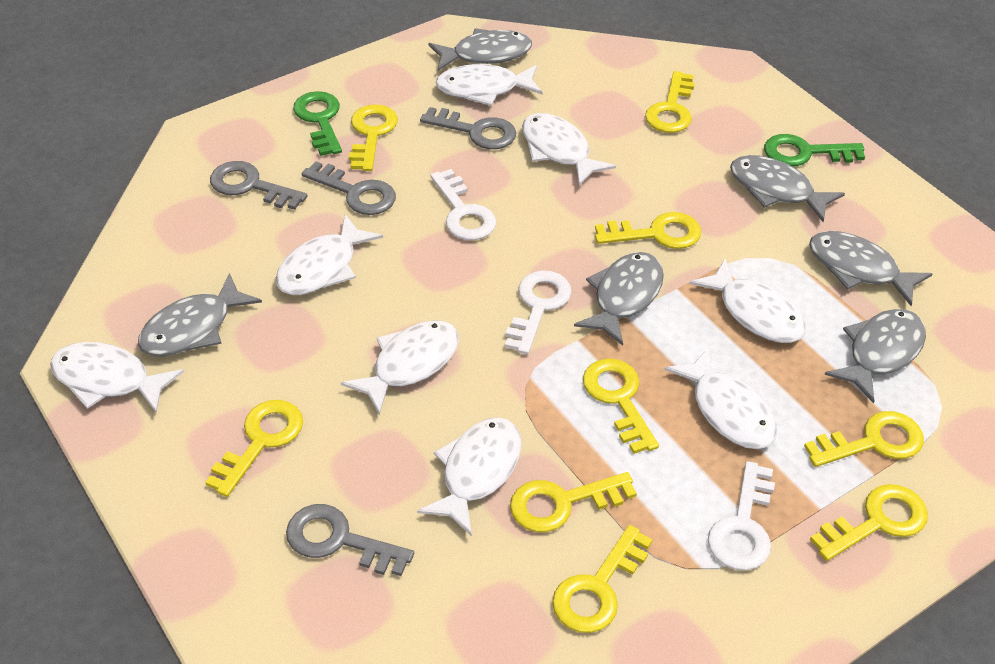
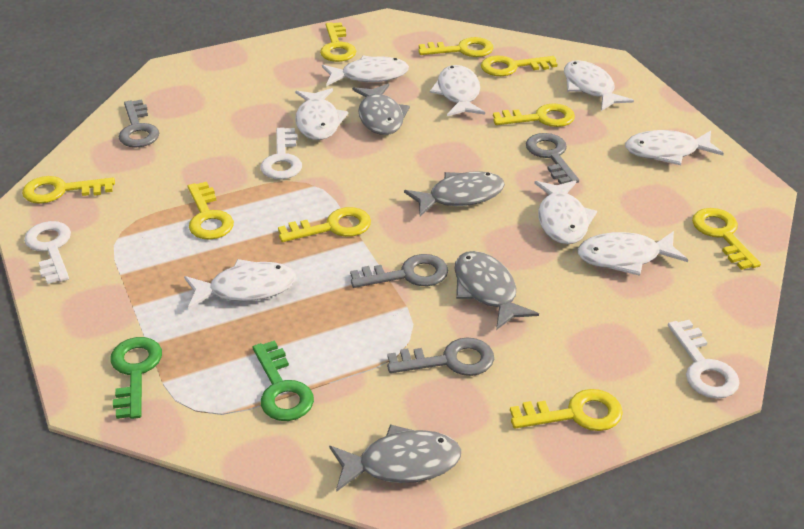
grey fish: 6 -> 4

